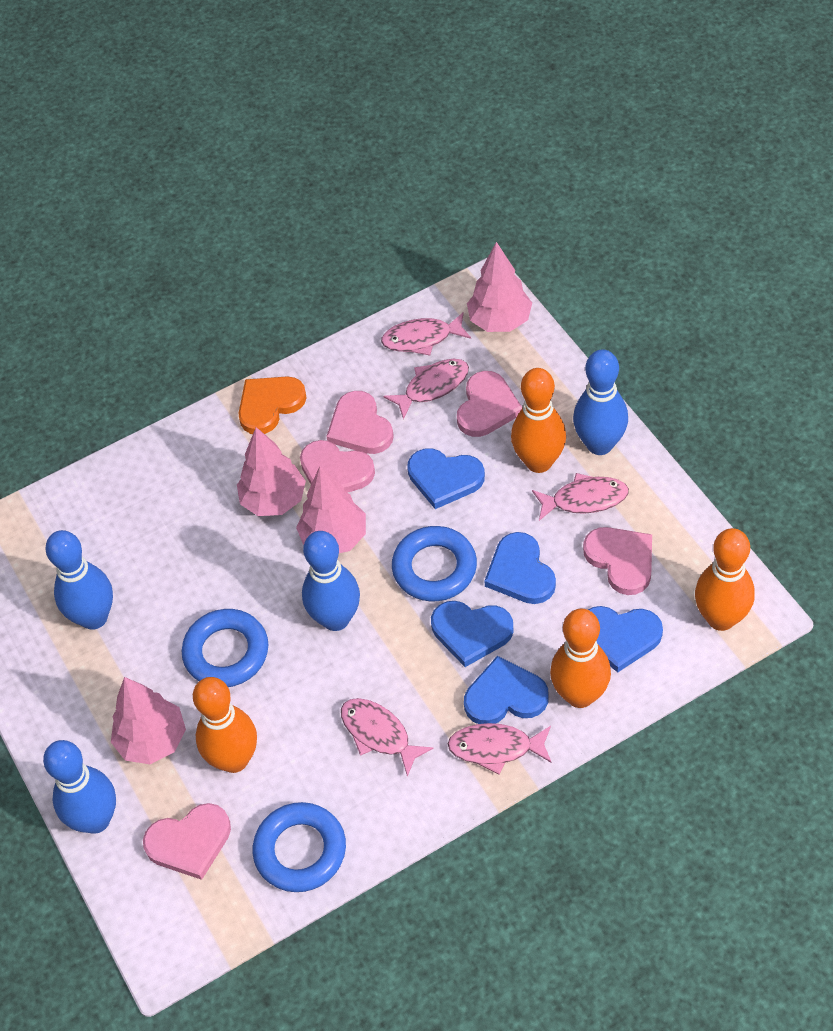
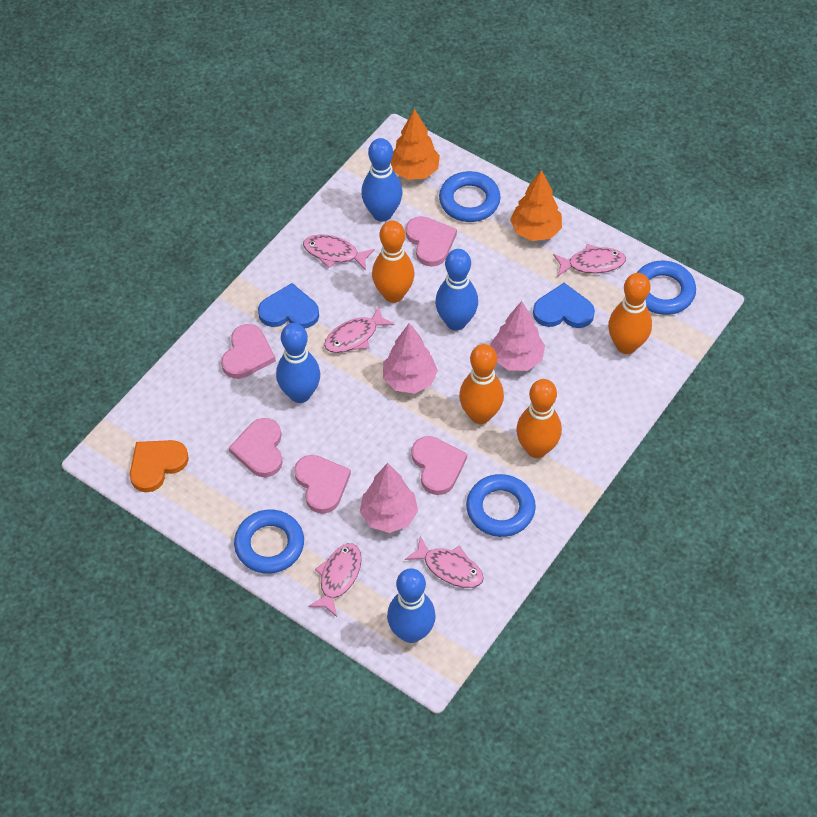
blue heart: 5 -> 2
blue ring: 3 -> 4
orange tree: 0 -> 2
pink tree: 4 -> 3

